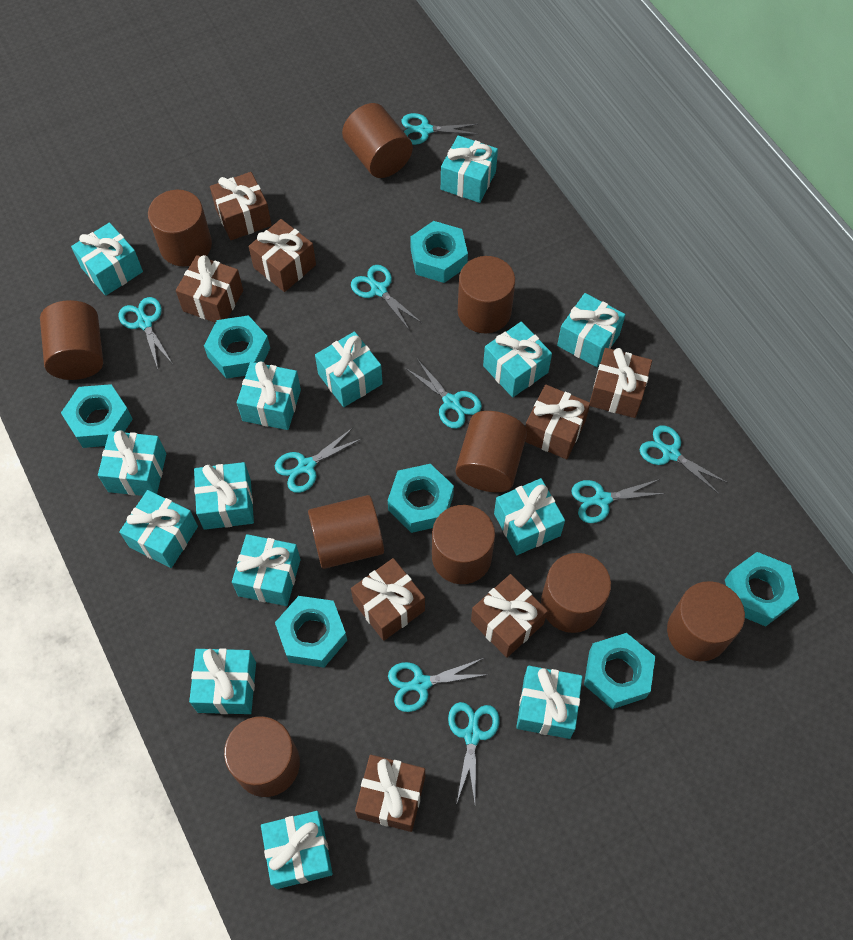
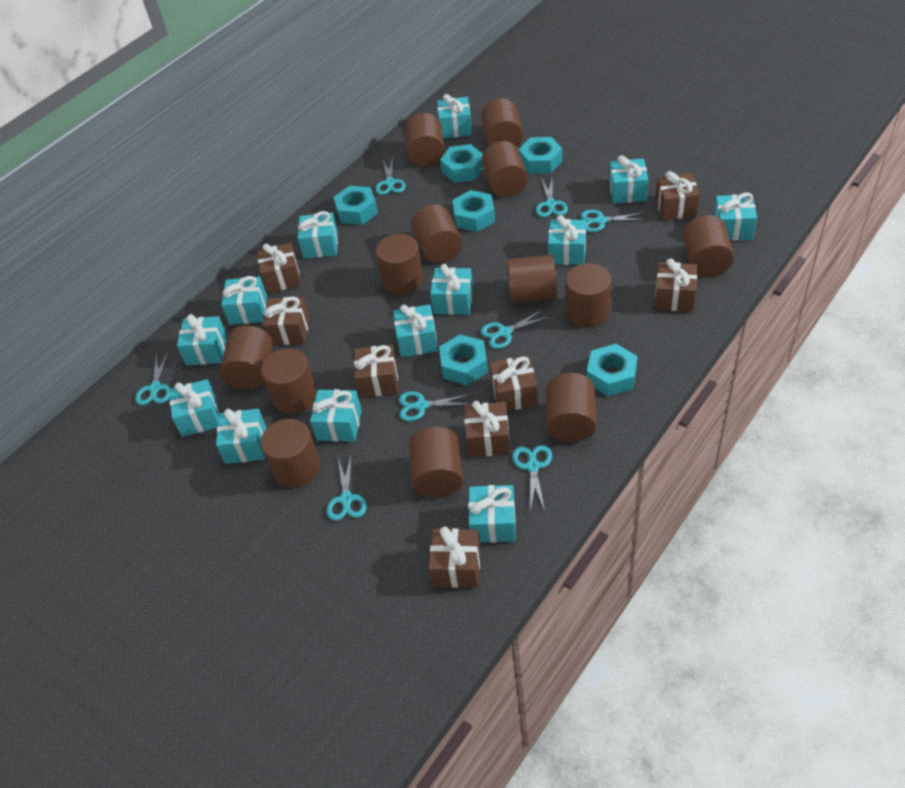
brown cylinder: 10 -> 13
turquoise gift: 14 -> 13
turquoise nut: 7 -> 6
turquoise scissors: 9 -> 8

